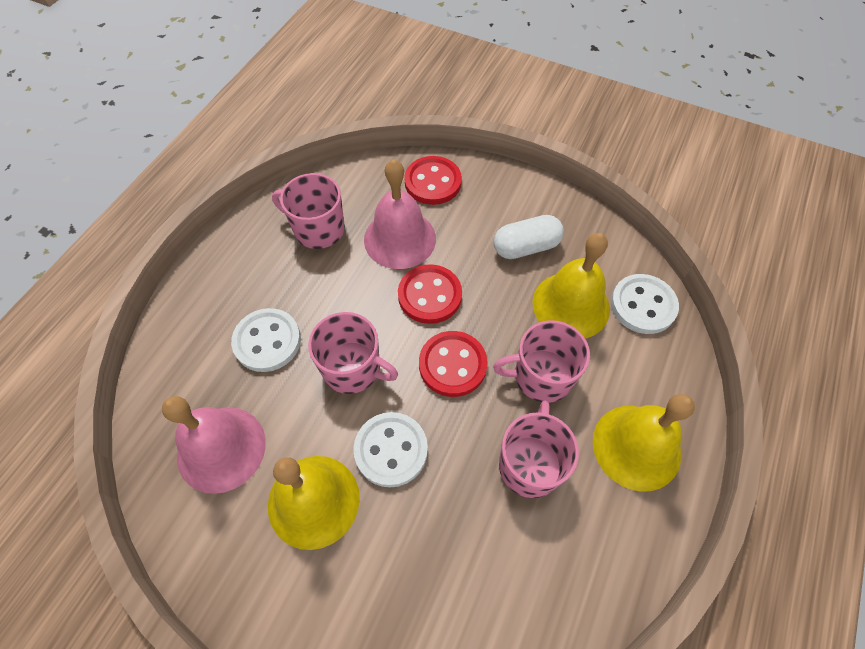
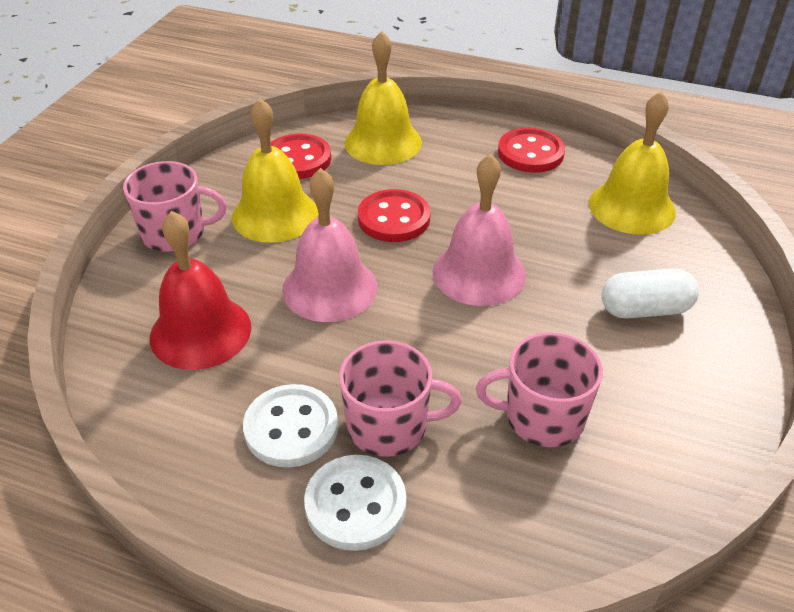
pink mug: 4 -> 3
red bell: 0 -> 1
white button: 3 -> 2

